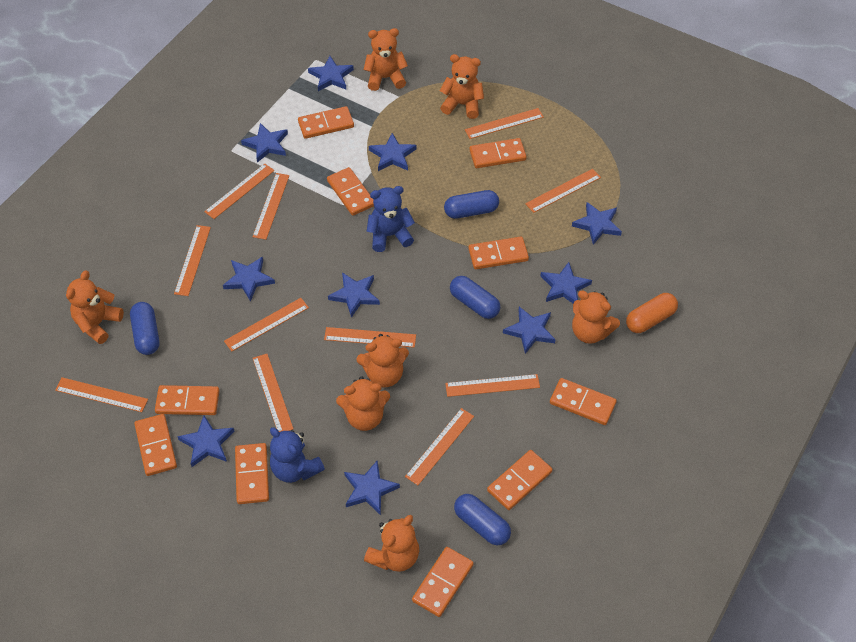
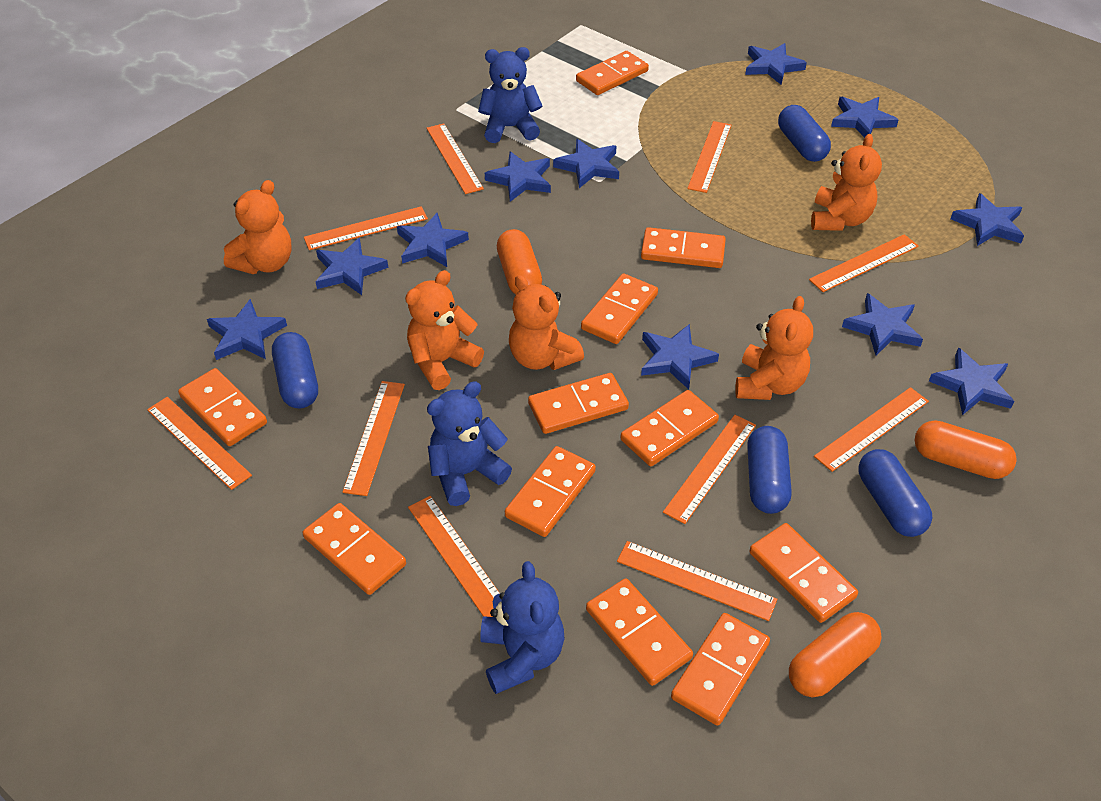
blue star: 10 -> 11
blue teddy bear: 2 -> 3
orange capsule: 1 -> 3
orange domino: 10 -> 11
orange ruler: 11 -> 10
orange teddy bear: 7 -> 5

